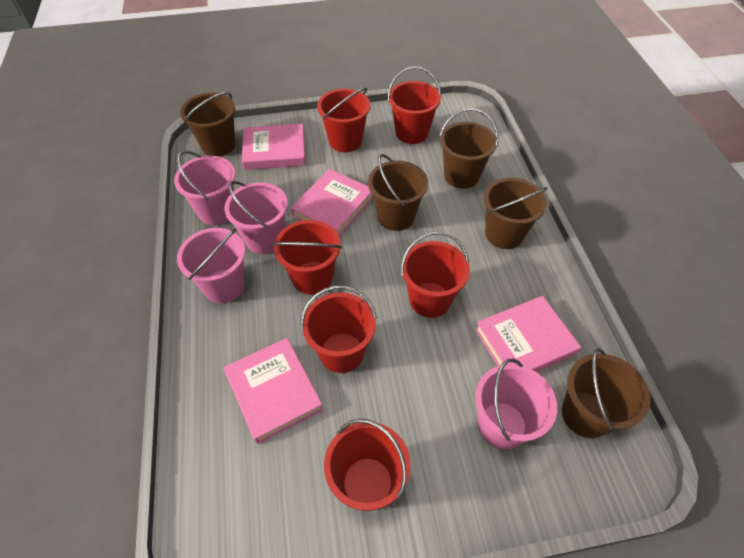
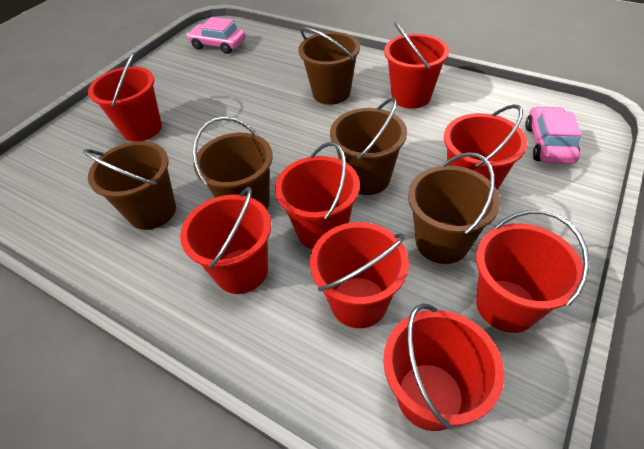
pink book: 4 -> 0
pink bucket: 4 -> 0
pink car: 0 -> 2
red bucket: 6 -> 8

